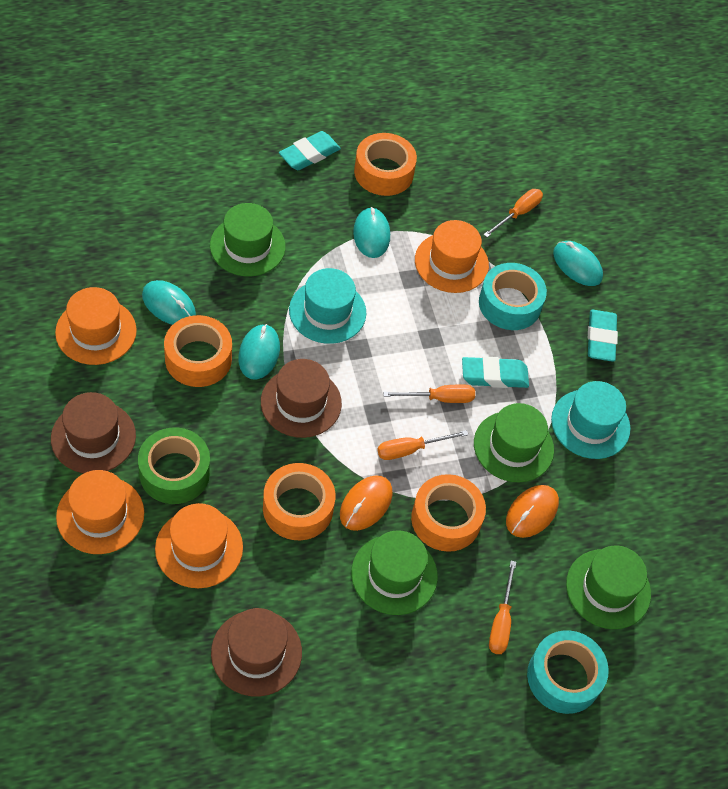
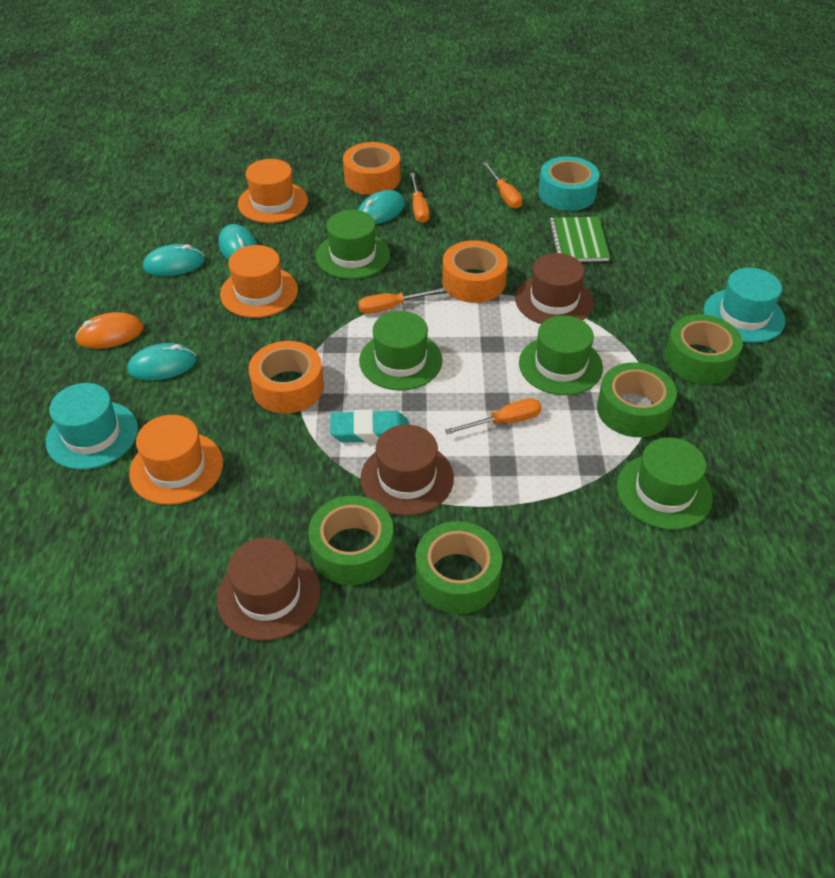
green notebook: 0 -> 1
green tape: 1 -> 4
orange hat: 4 -> 3
orange mouse: 2 -> 1
orange tape: 4 -> 3
turquoise eraser: 3 -> 1
turquoise tape: 2 -> 1

